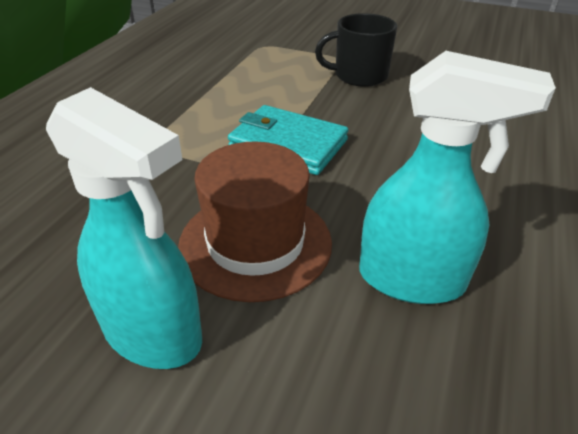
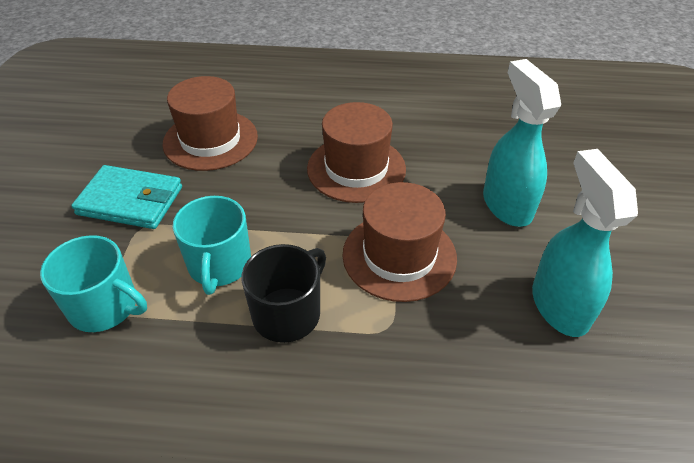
brown hat: 1 -> 3
turquoise mug: 0 -> 2

